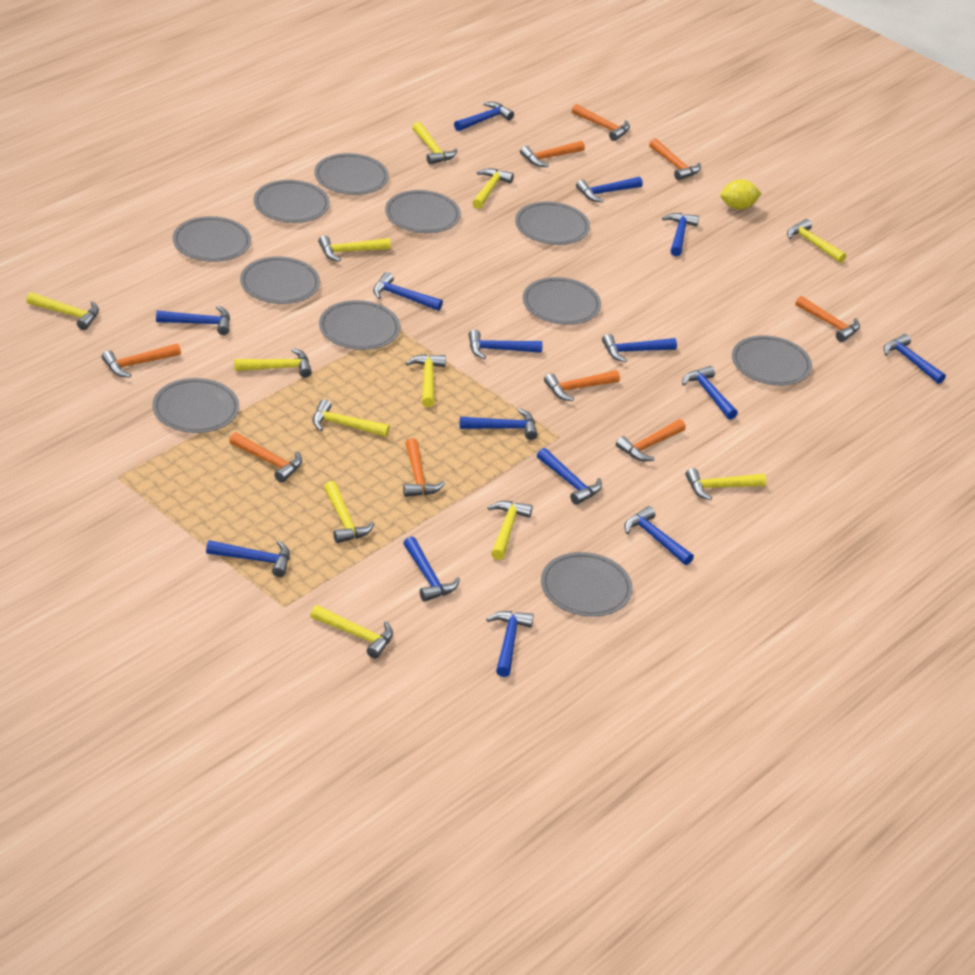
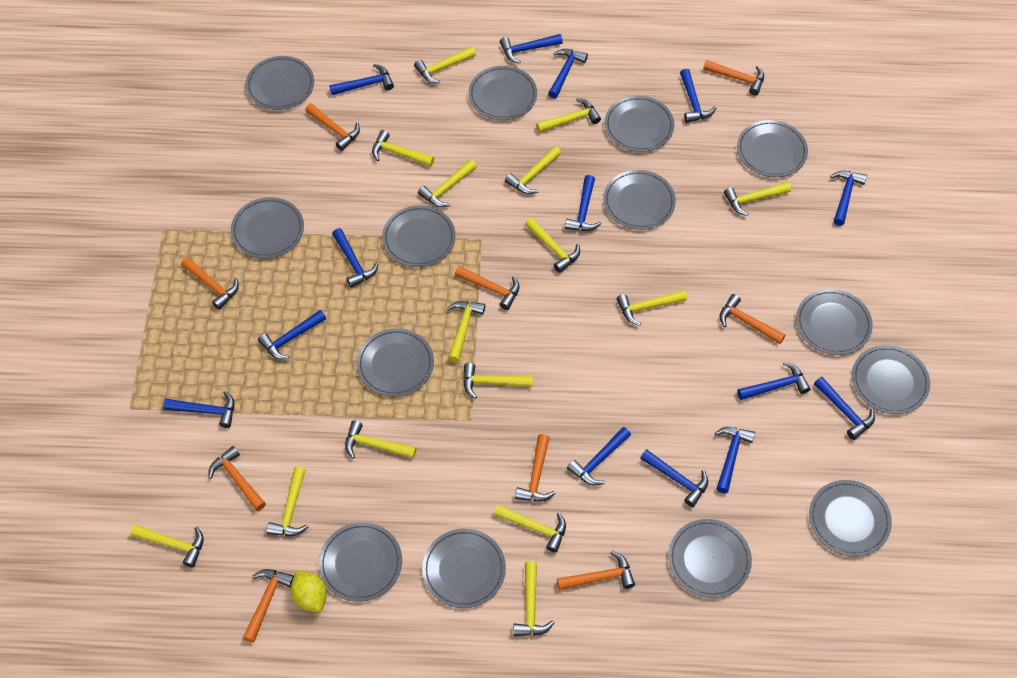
blue hammer: 15 -> 14
grey plate: 11 -> 14
yellow hammer: 12 -> 15

